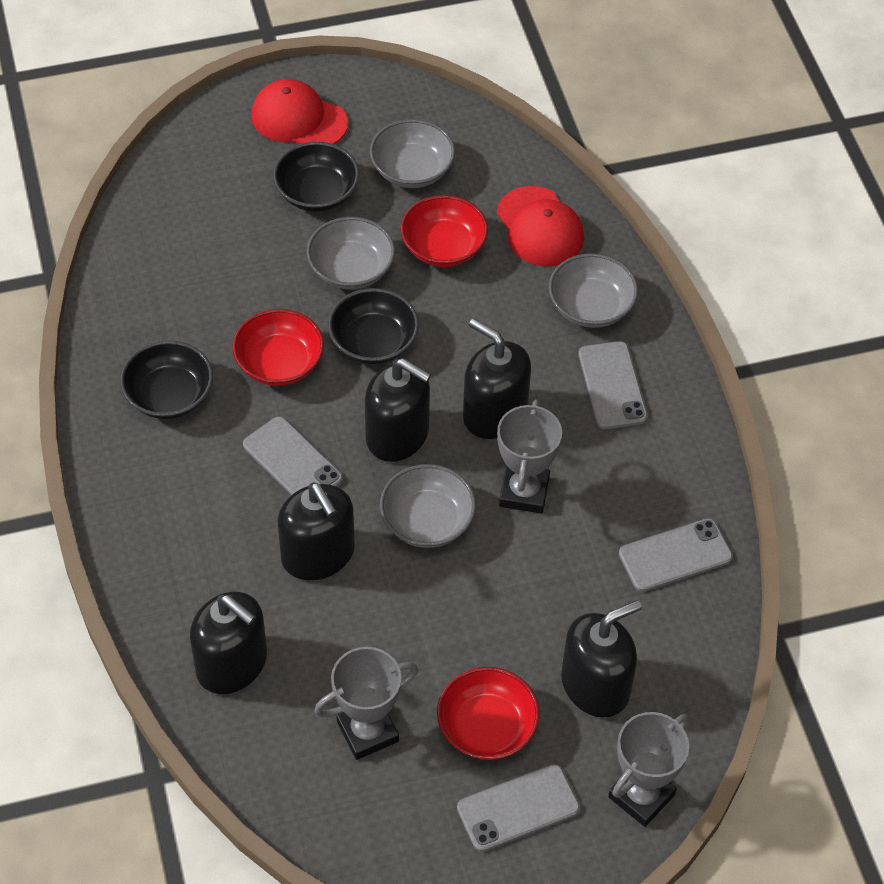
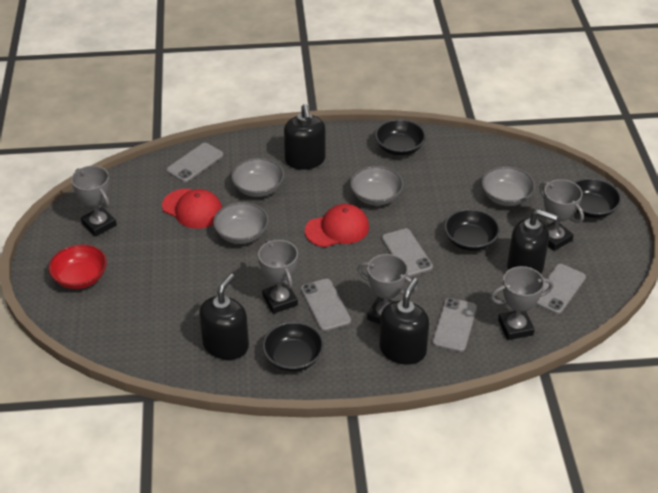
black bowl: 3 -> 4
black soap dispenser: 5 -> 4
grey phone: 4 -> 5
grey trophy: 3 -> 5
red bowl: 3 -> 1

